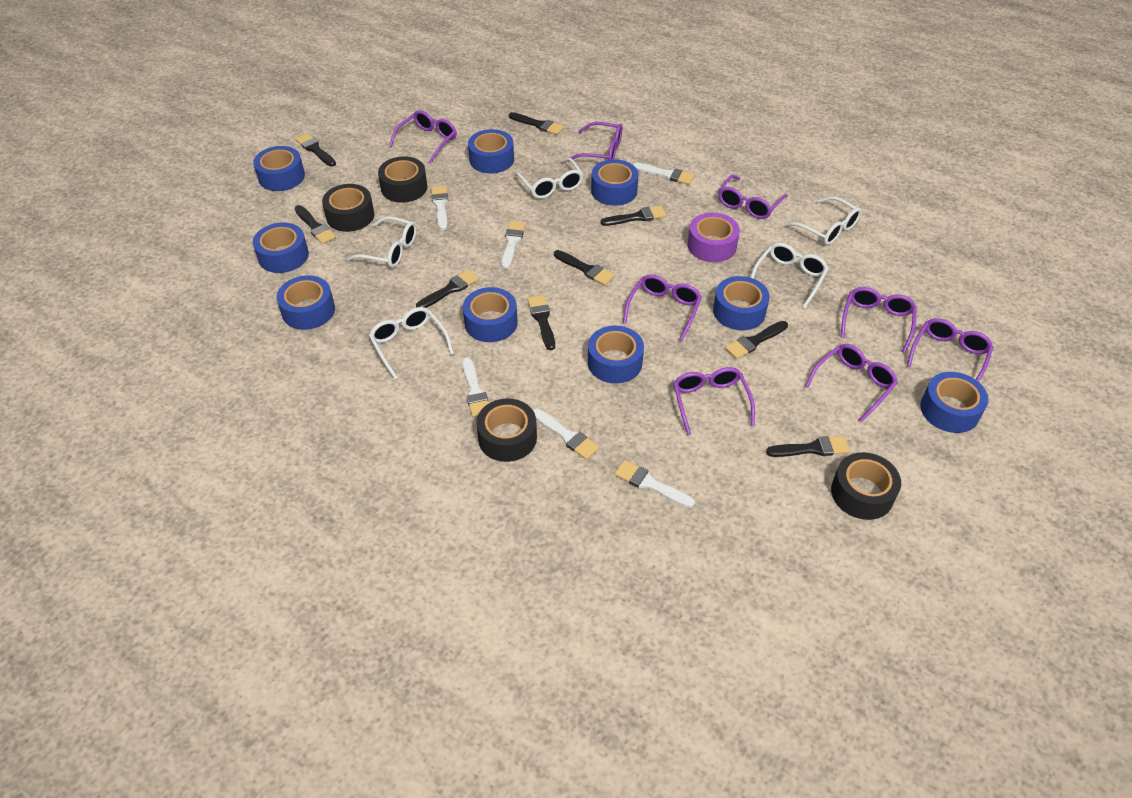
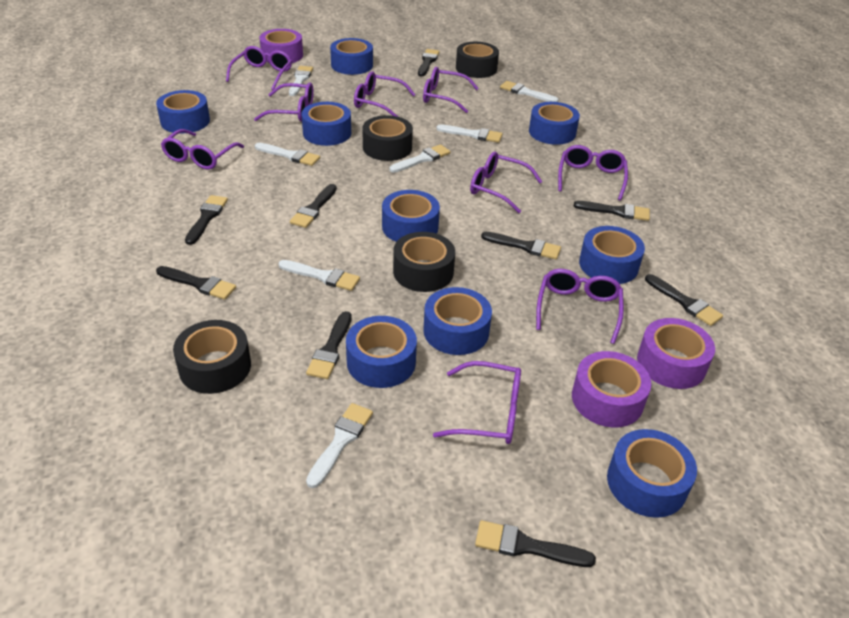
purple glasses: 8 -> 9
purple tape: 1 -> 3
white brush: 6 -> 7
white glasses: 5 -> 0

